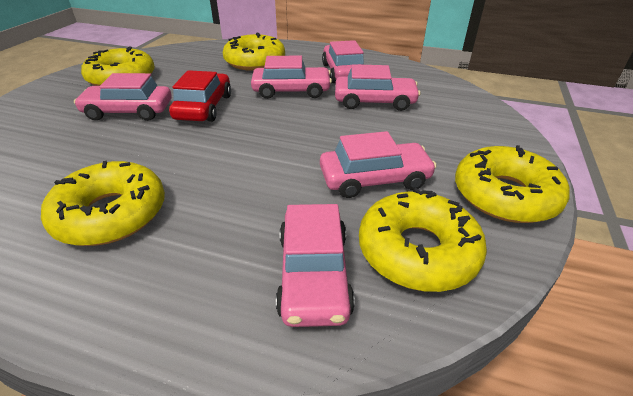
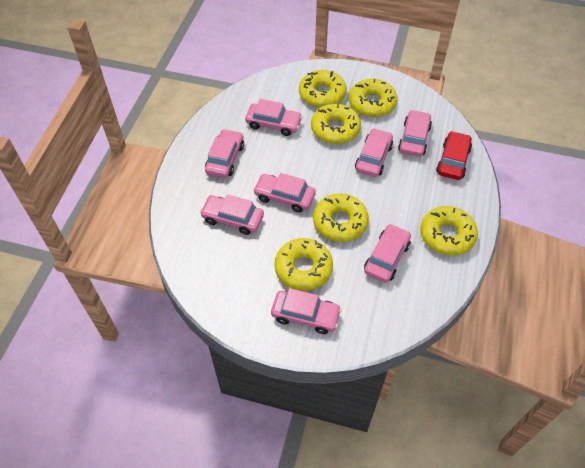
pink car: 6 -> 8
yellow donut: 5 -> 6

